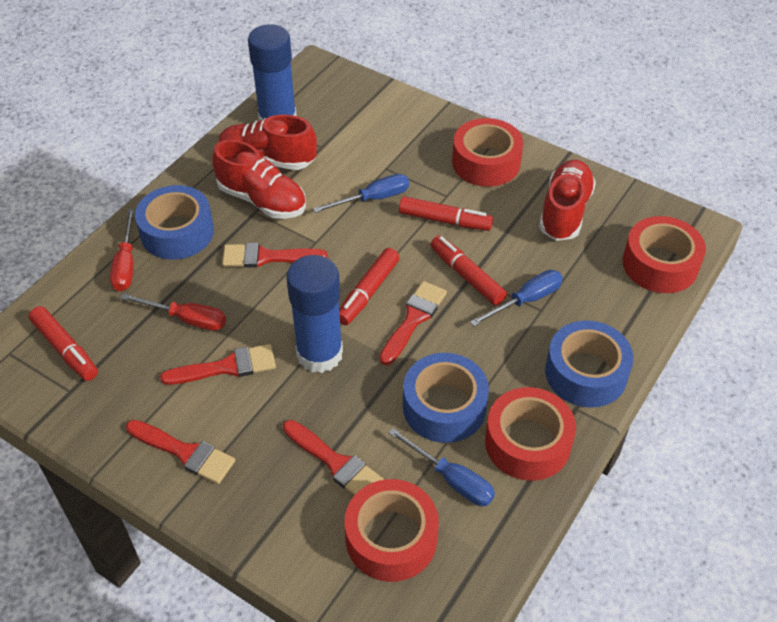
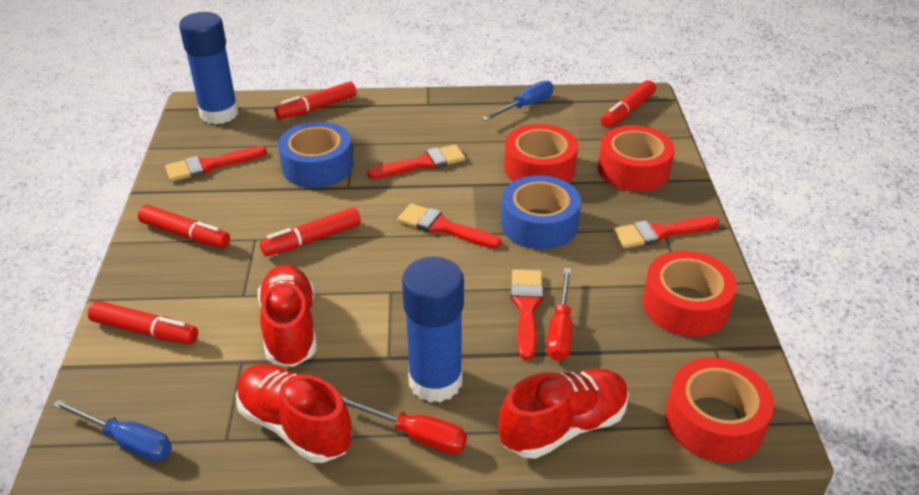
blue screwdriver: 3 -> 2
blue tape: 3 -> 2
red marker: 4 -> 5

